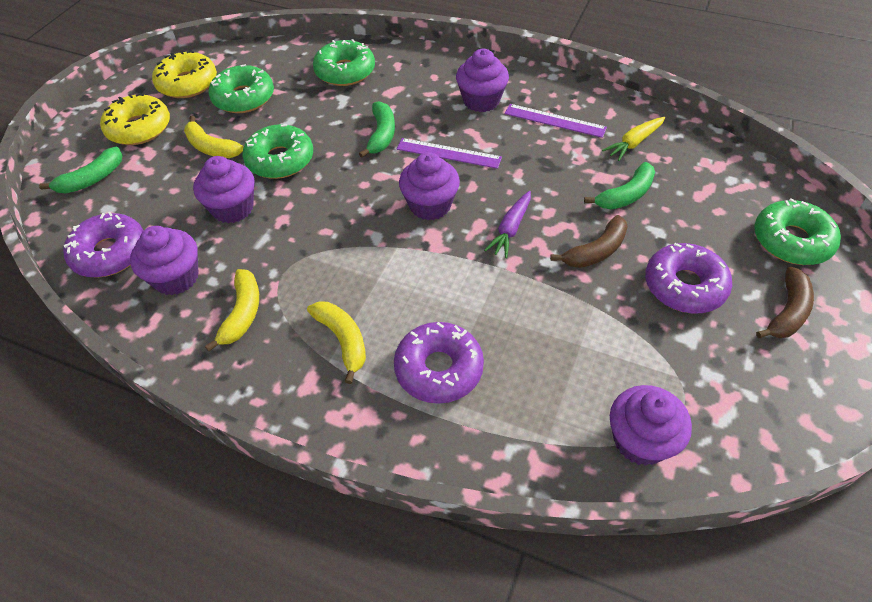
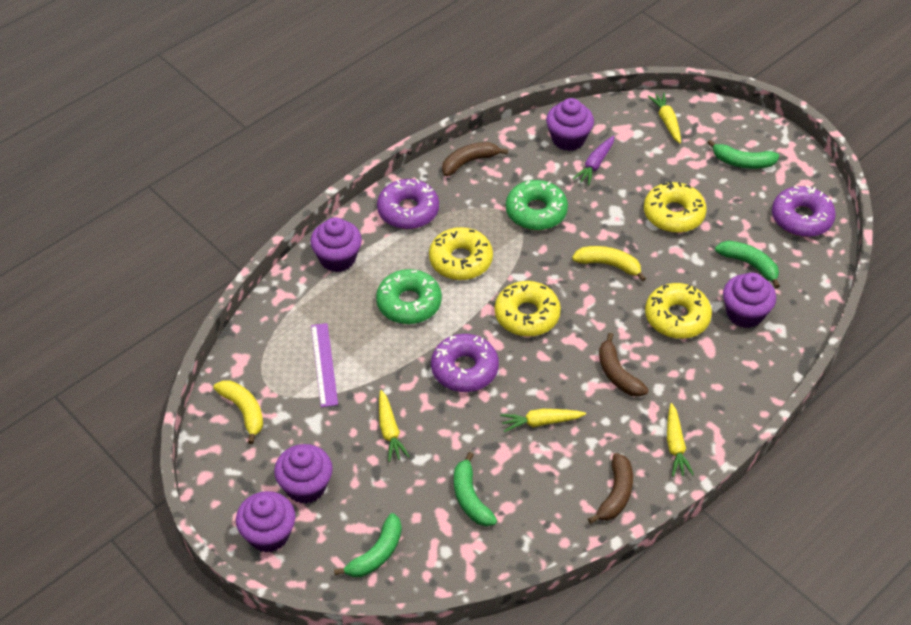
brown banana: 2 -> 3
green banana: 3 -> 4
green donut: 4 -> 2
purple ruler: 2 -> 1
yellow banana: 3 -> 2
yellow carrot: 1 -> 4
yellow donut: 2 -> 4

